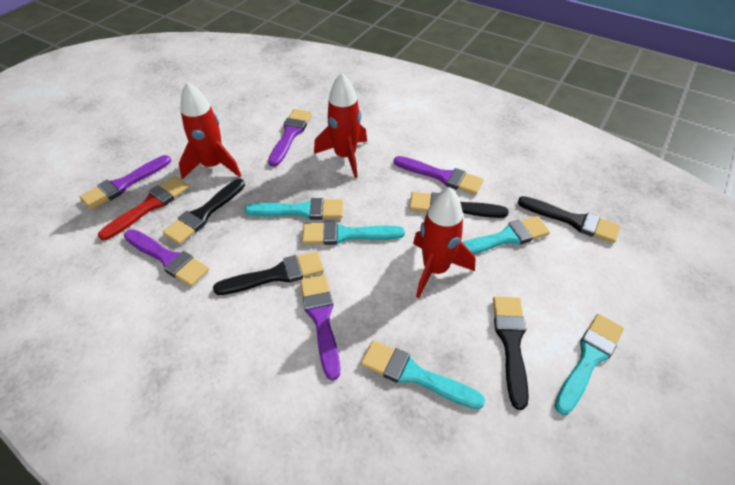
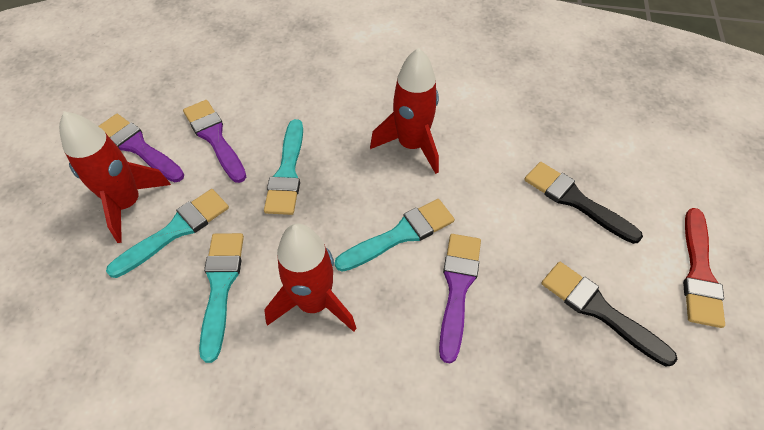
black brush: 5 -> 2
purple brush: 5 -> 3
turquoise brush: 5 -> 4

